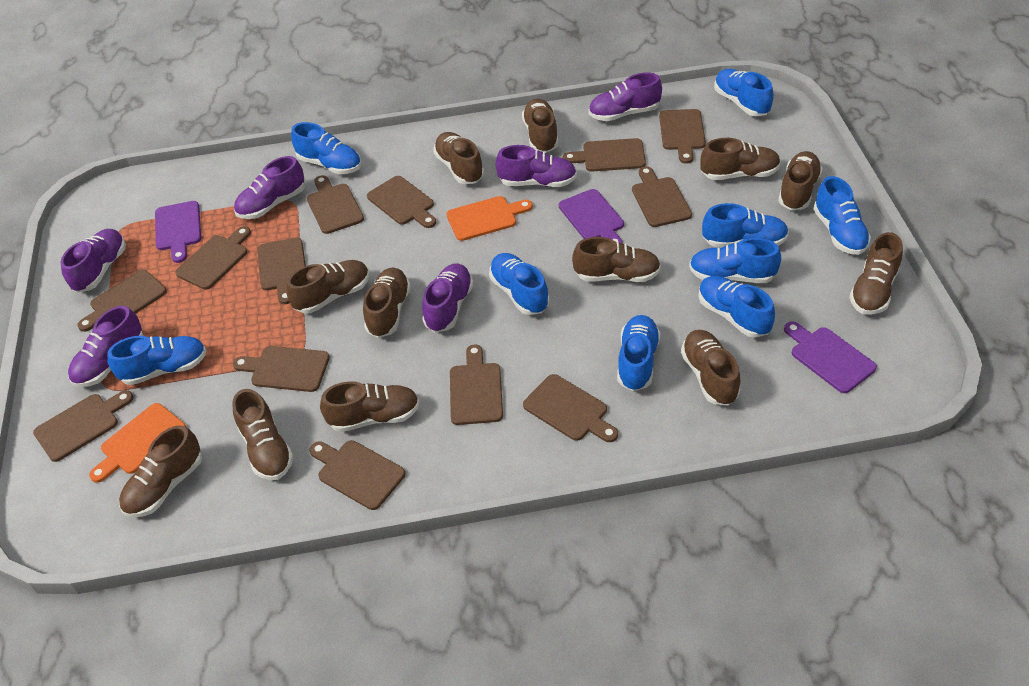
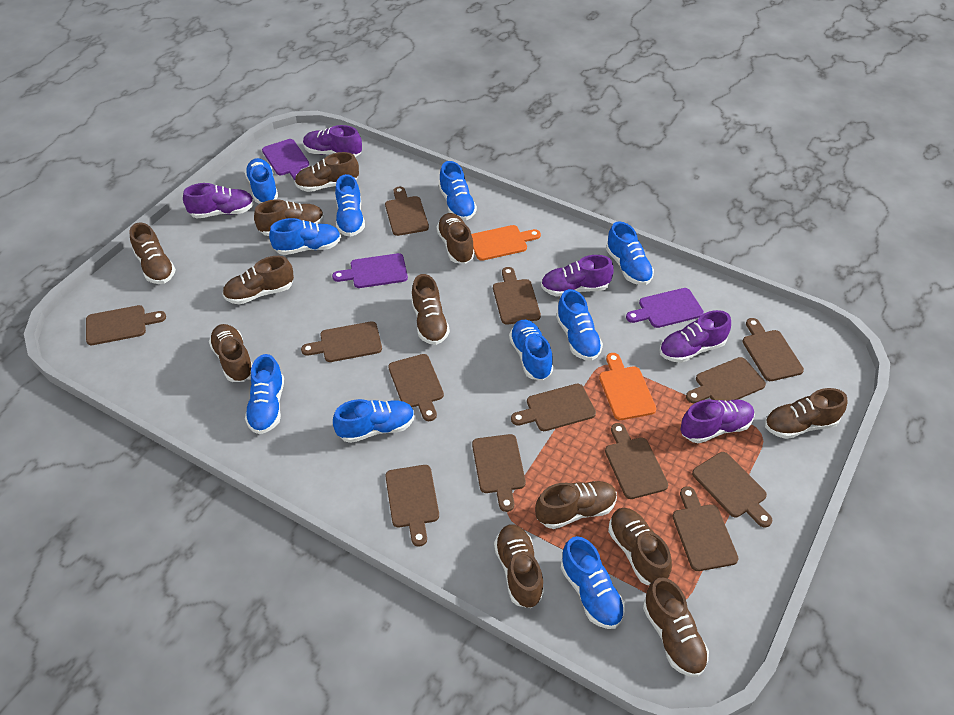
blue shoe: 9 -> 10
purple shoe: 6 -> 5

